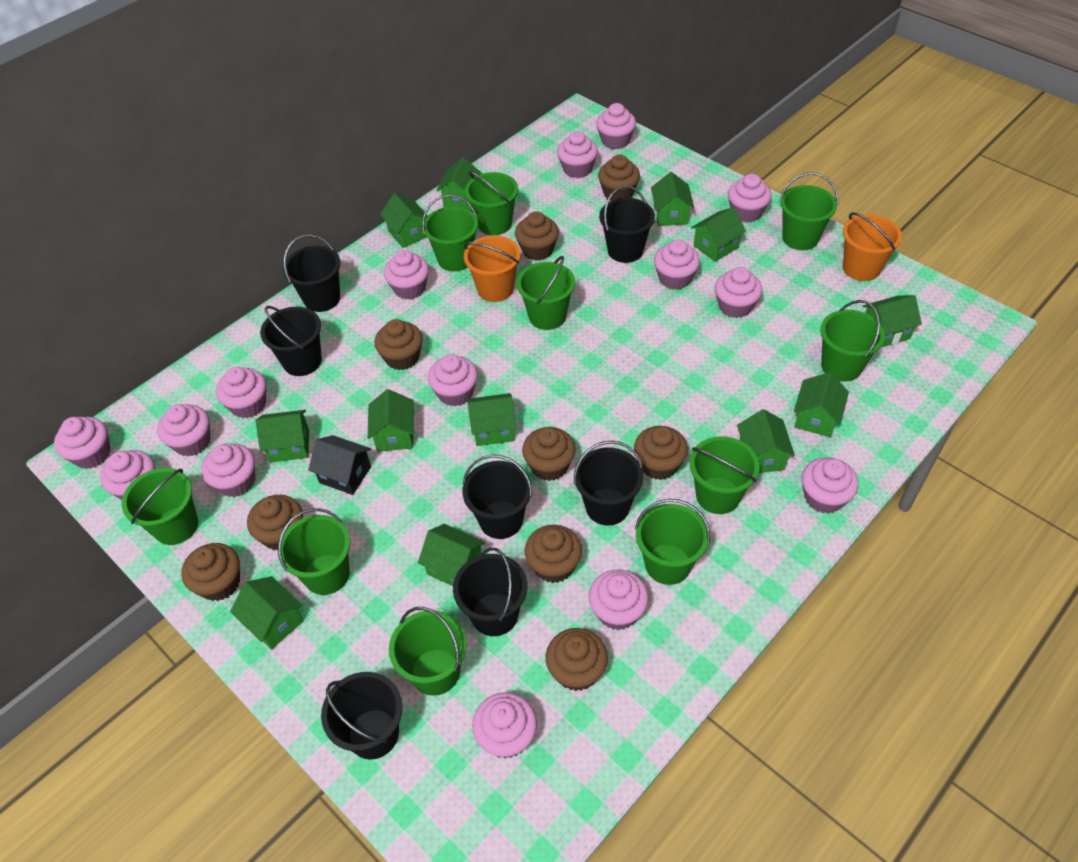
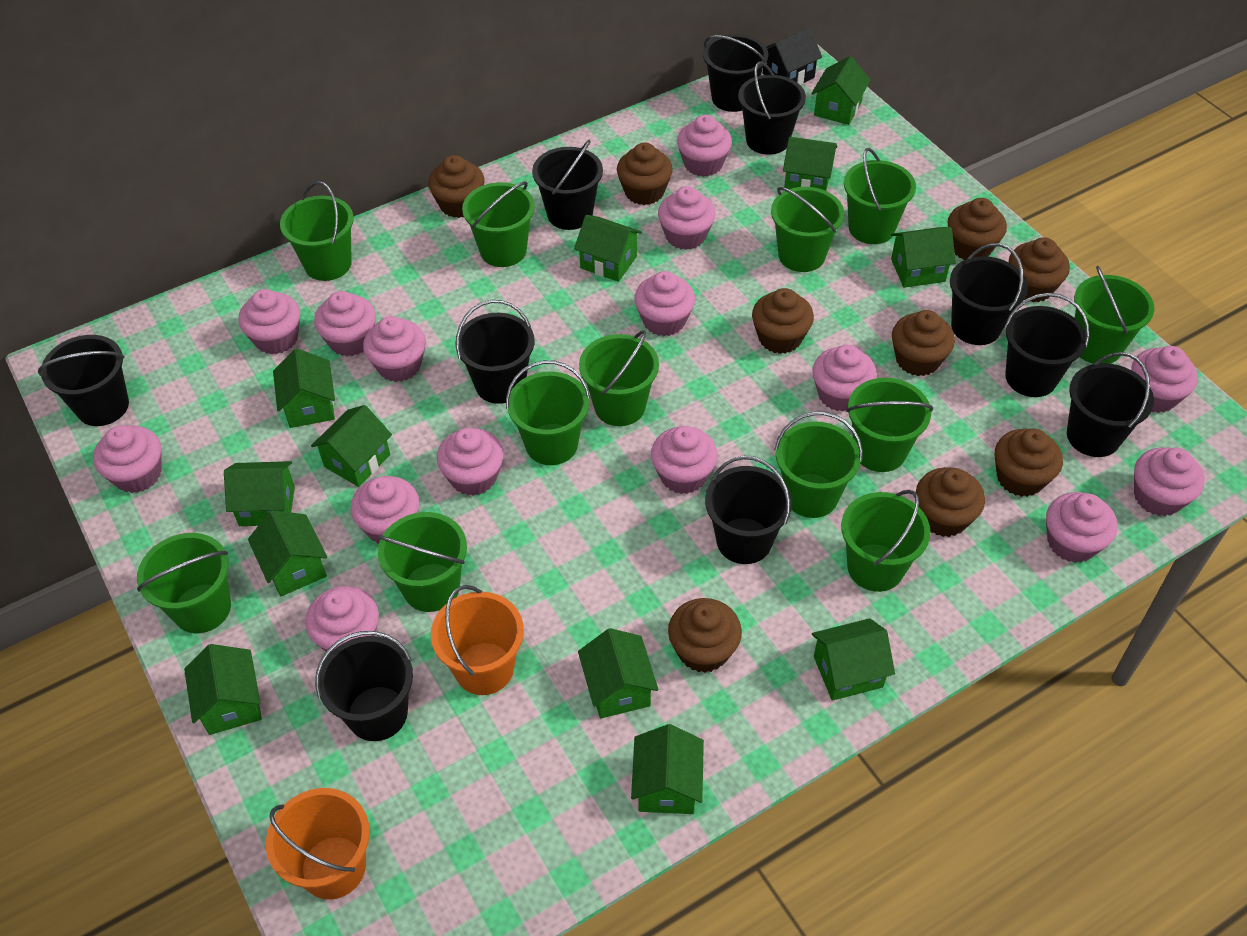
black bucket: 7 -> 10
green bucket: 10 -> 12

